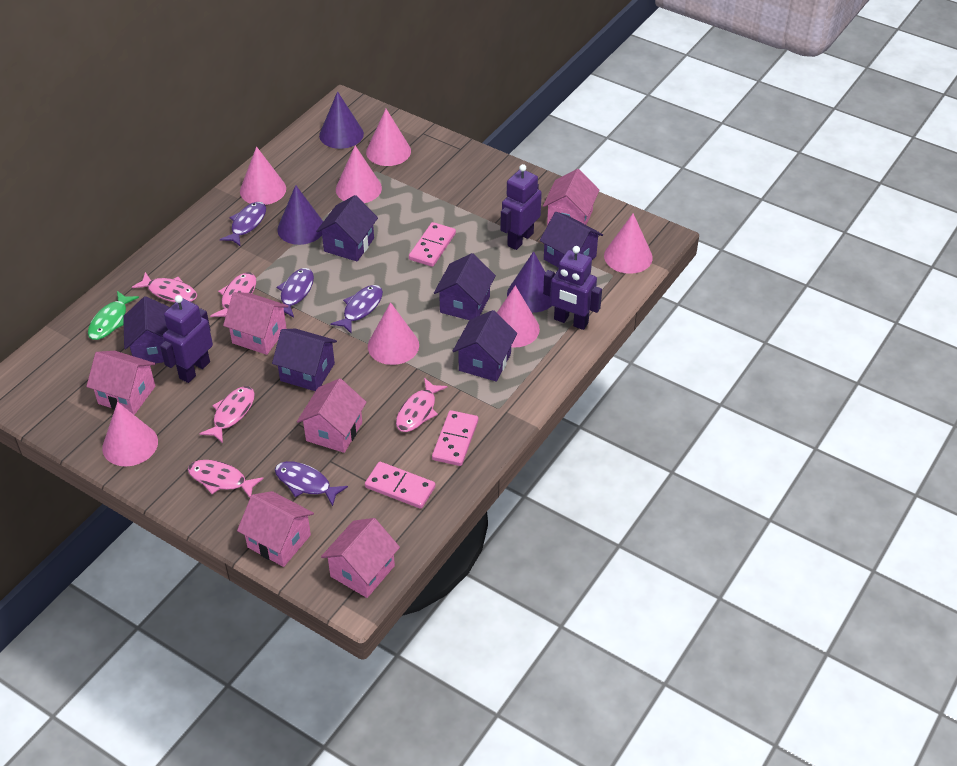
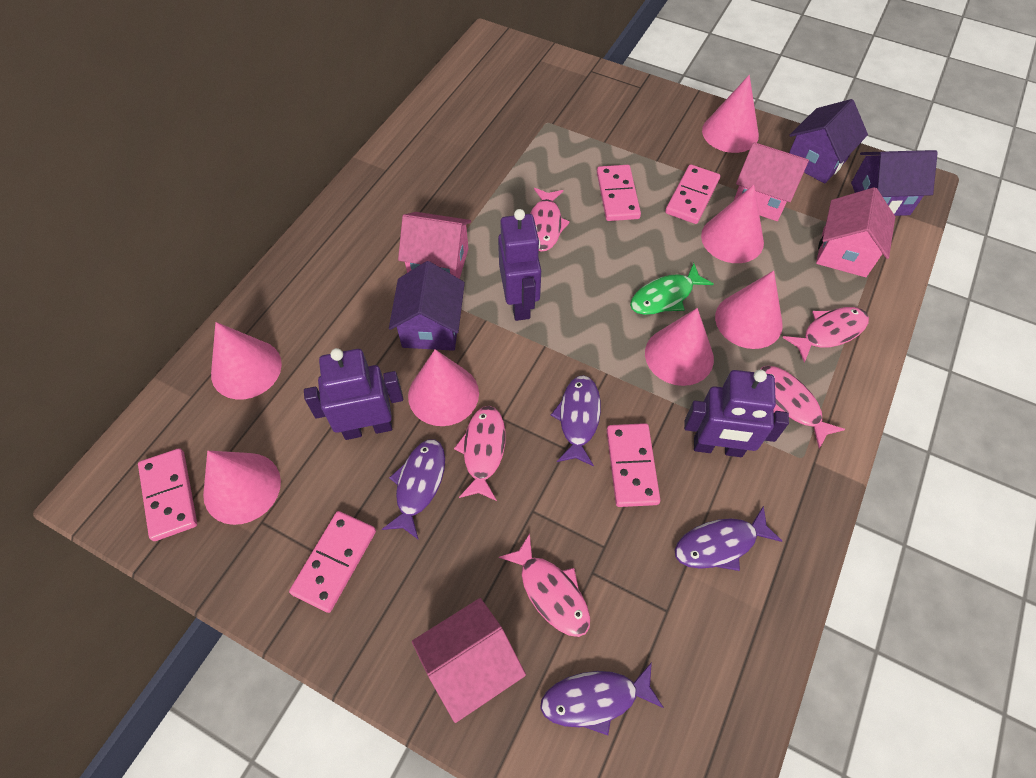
pink domino: 3 -> 5
pink house: 6 -> 4
purple cone: 3 -> 0
purple house: 6 -> 3

